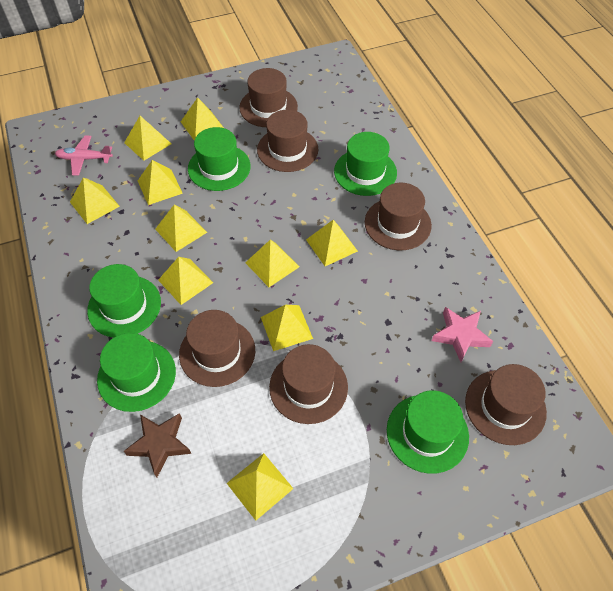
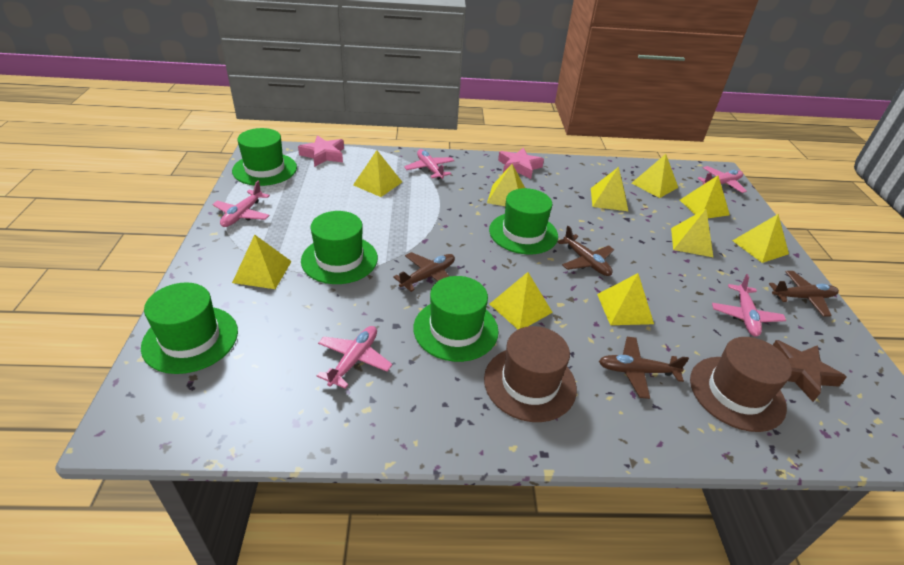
brown hat: 6 -> 2
brown plane: 0 -> 4
pink plane: 1 -> 5
pink star: 1 -> 2

